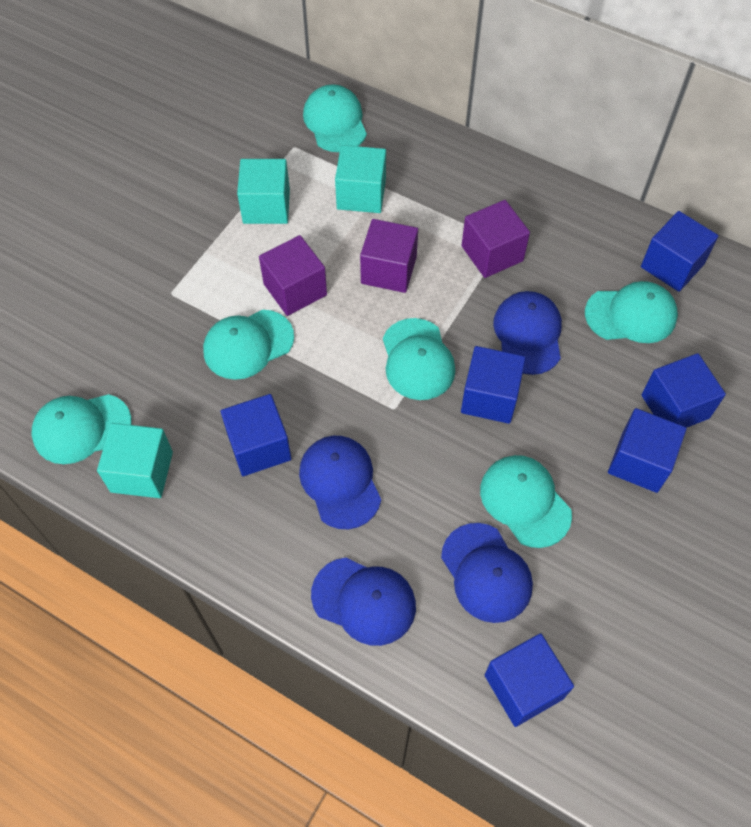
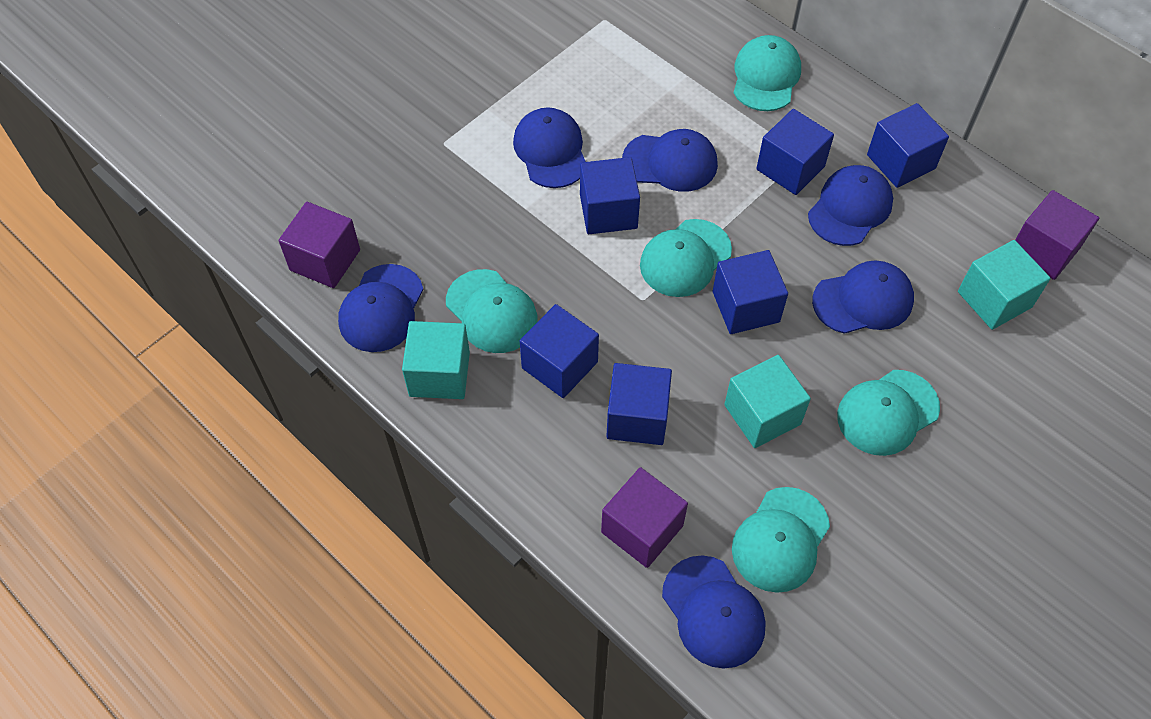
blue cap: 4 -> 6
turquoise cap: 6 -> 5

